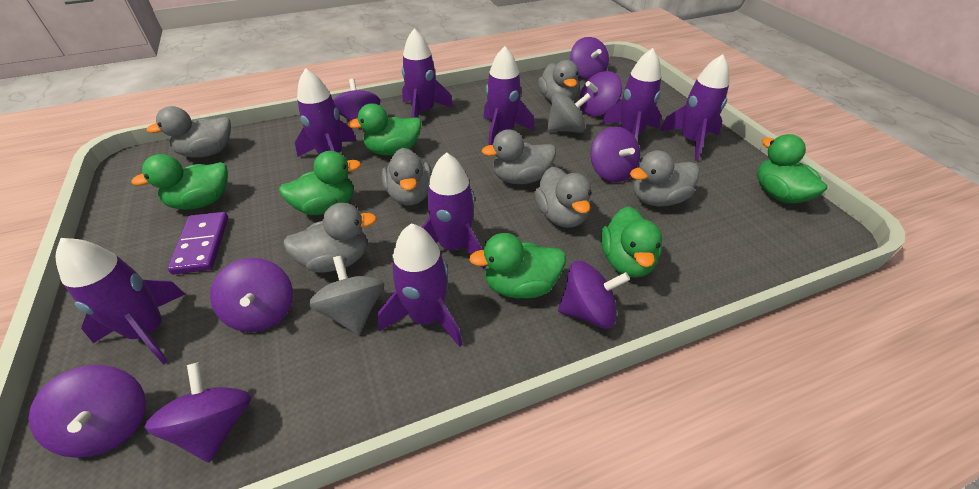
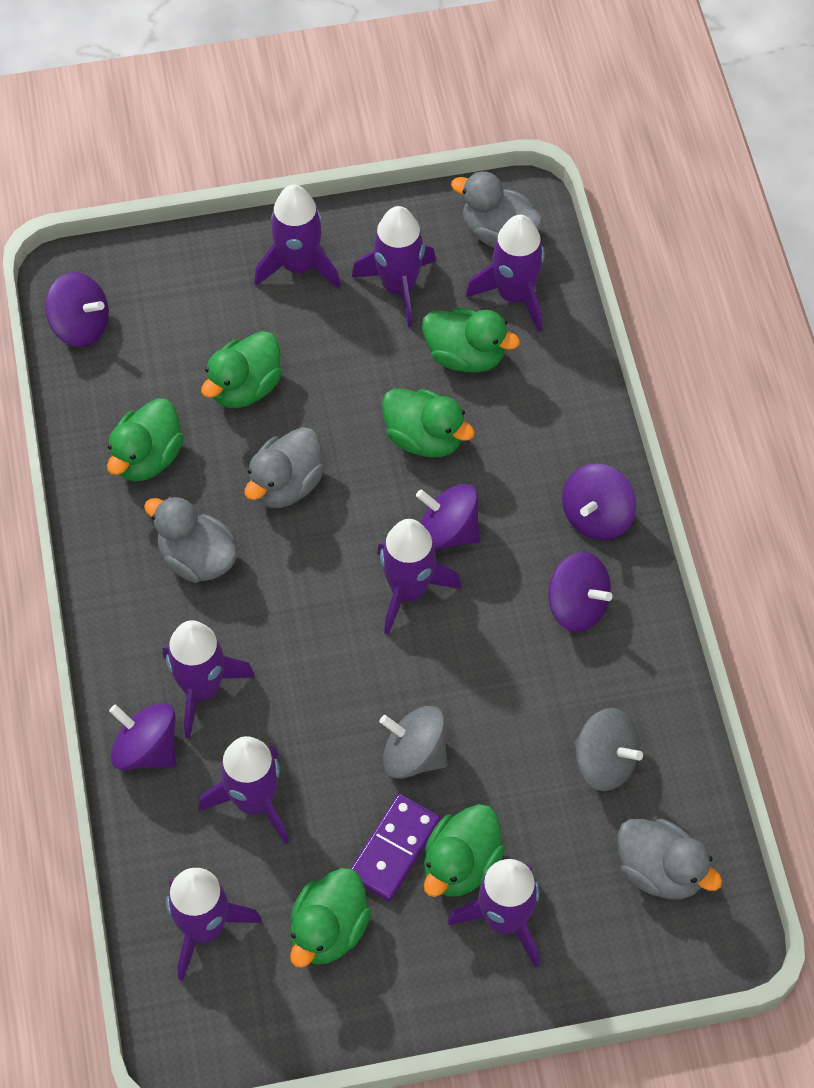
grey duck: 7 -> 4
purple spinning top: 8 -> 5

